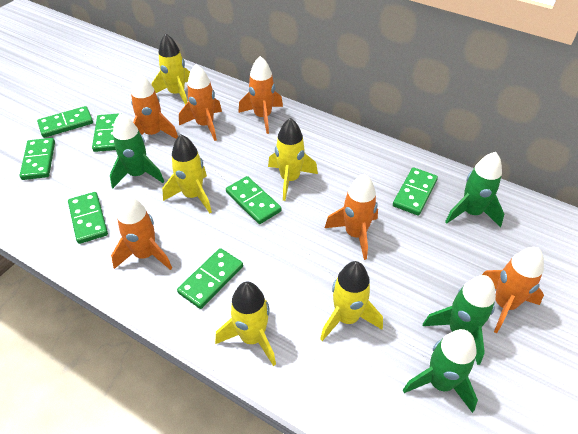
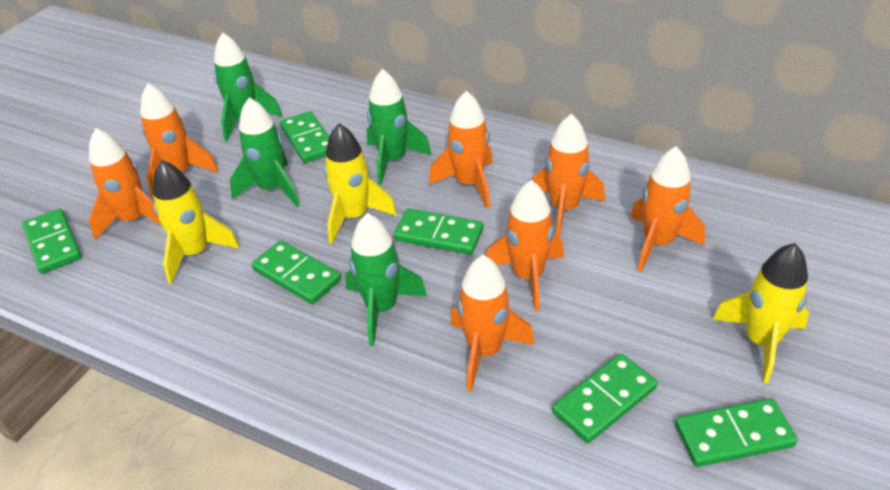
green domino: 7 -> 6
orange rocket: 6 -> 7
yellow rocket: 5 -> 3

